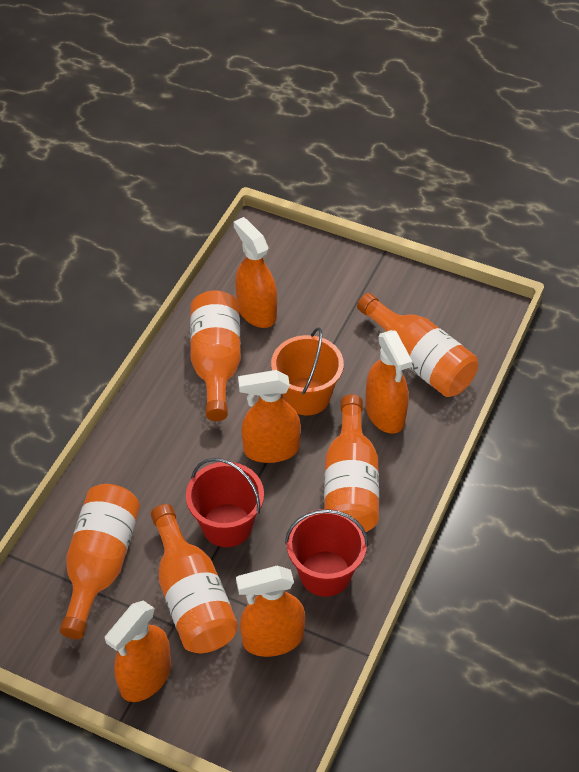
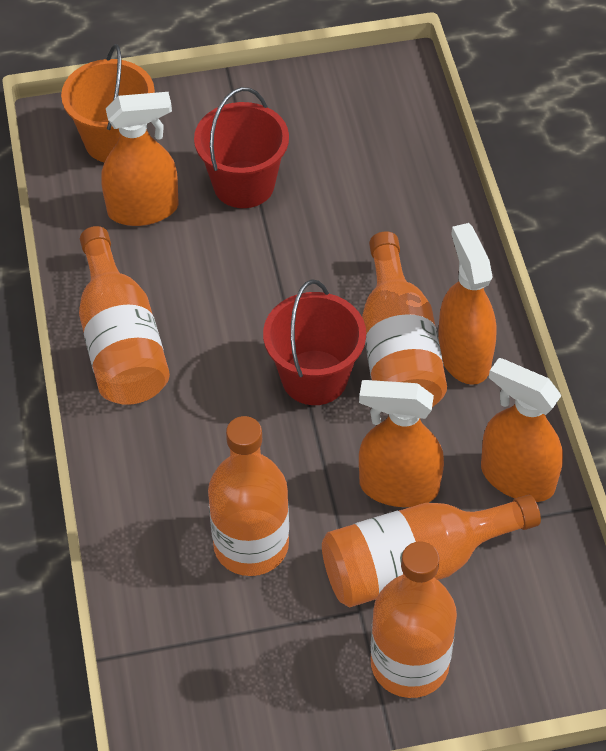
orange spray bottle: 5 -> 4

